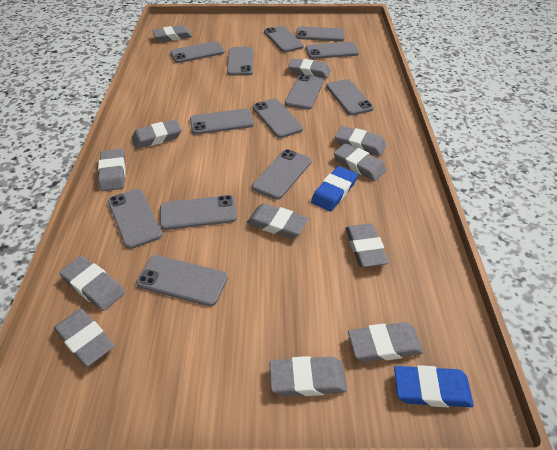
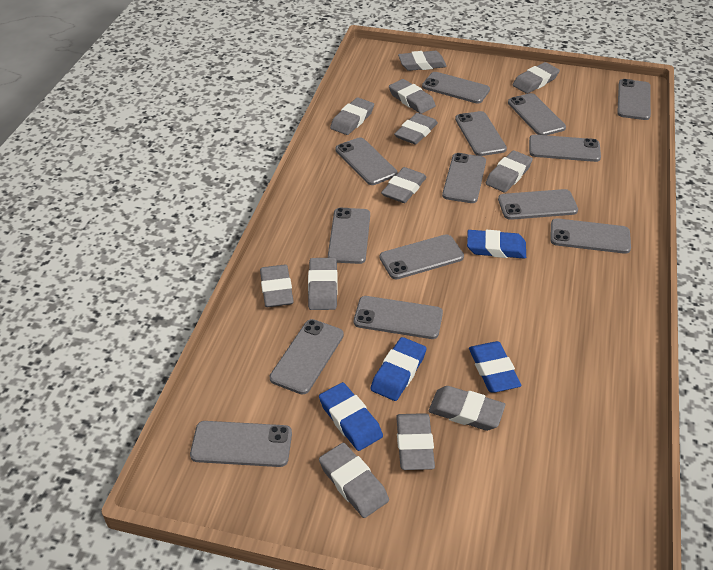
blue eraser: 2 -> 4
grey phone: 13 -> 14

